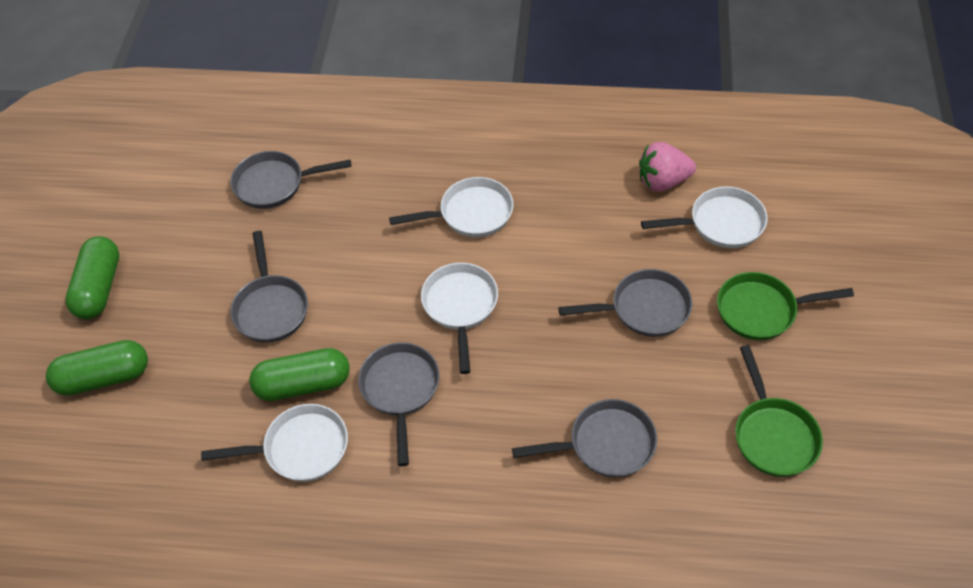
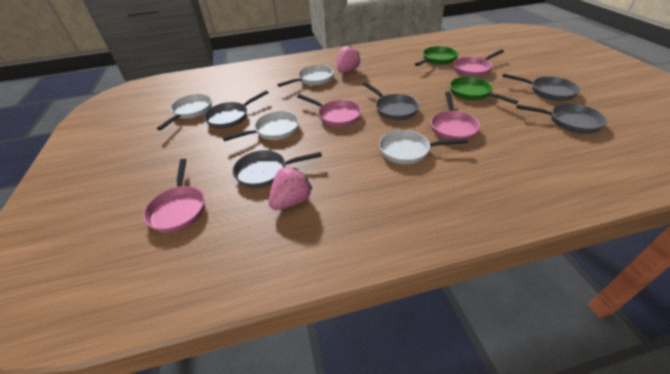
green capsule: 3 -> 0
pink pan: 0 -> 4
pink strawberry: 1 -> 2

